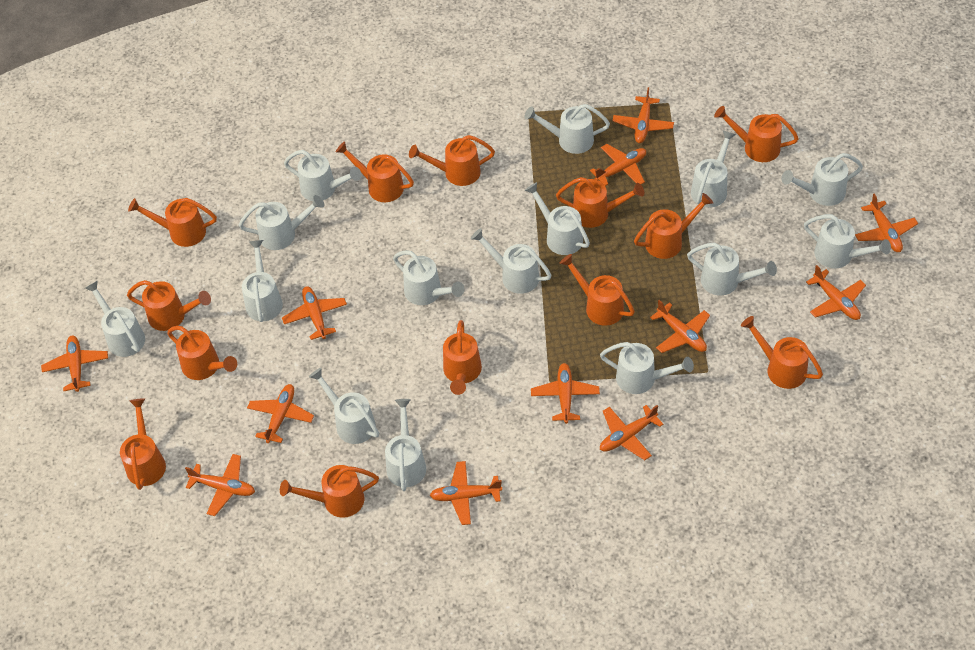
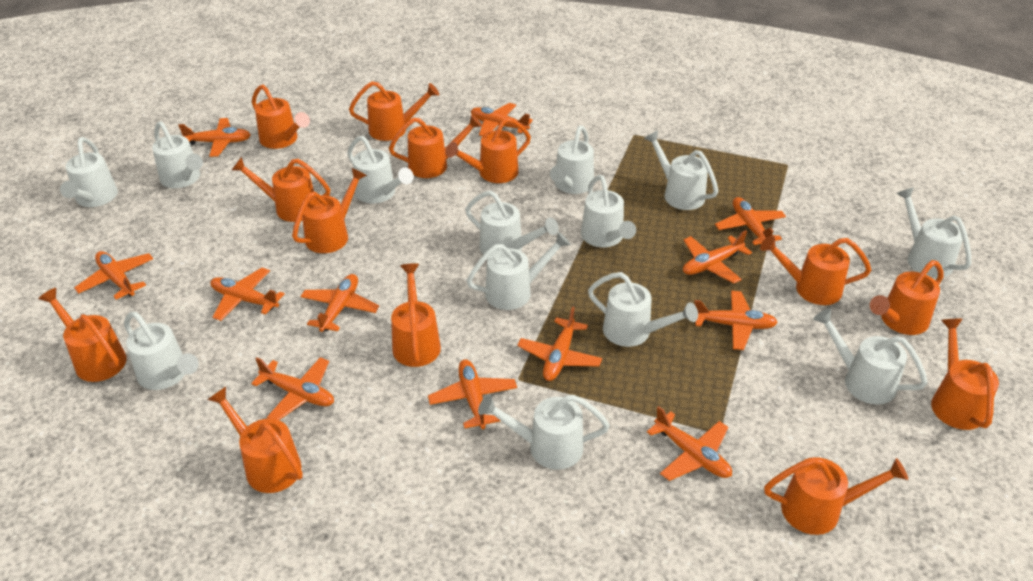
white watering can: 15 -> 13

